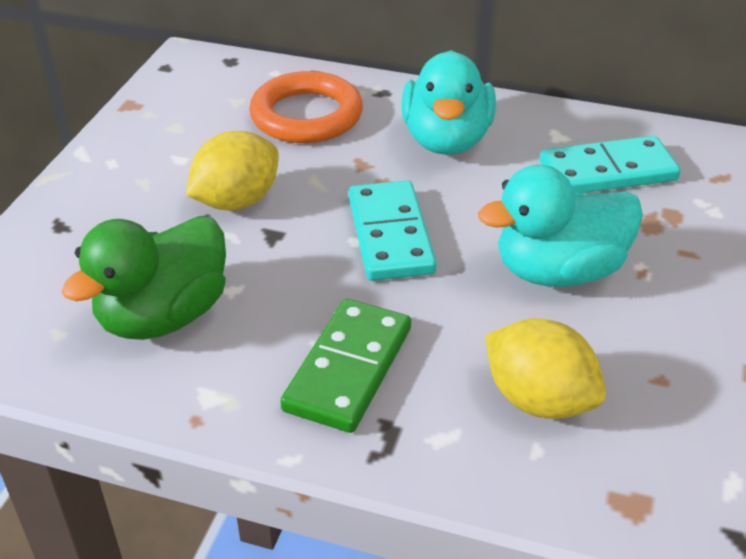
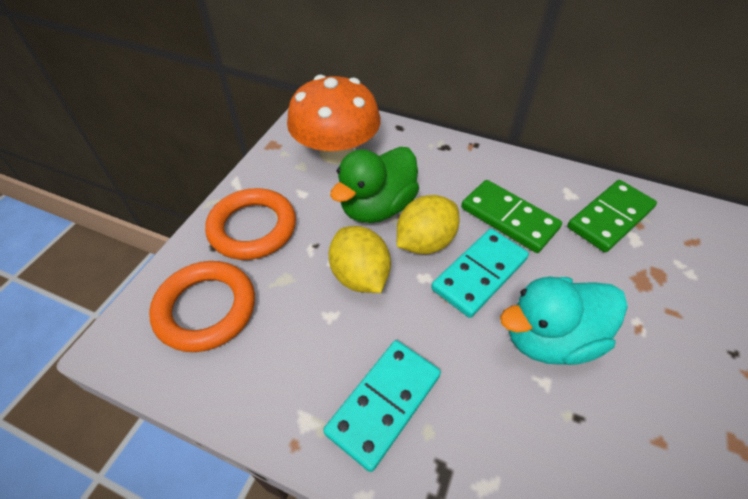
green domino: 1 -> 2
orange mushroom: 0 -> 1
orange ring: 1 -> 2
turquoise duck: 2 -> 1

